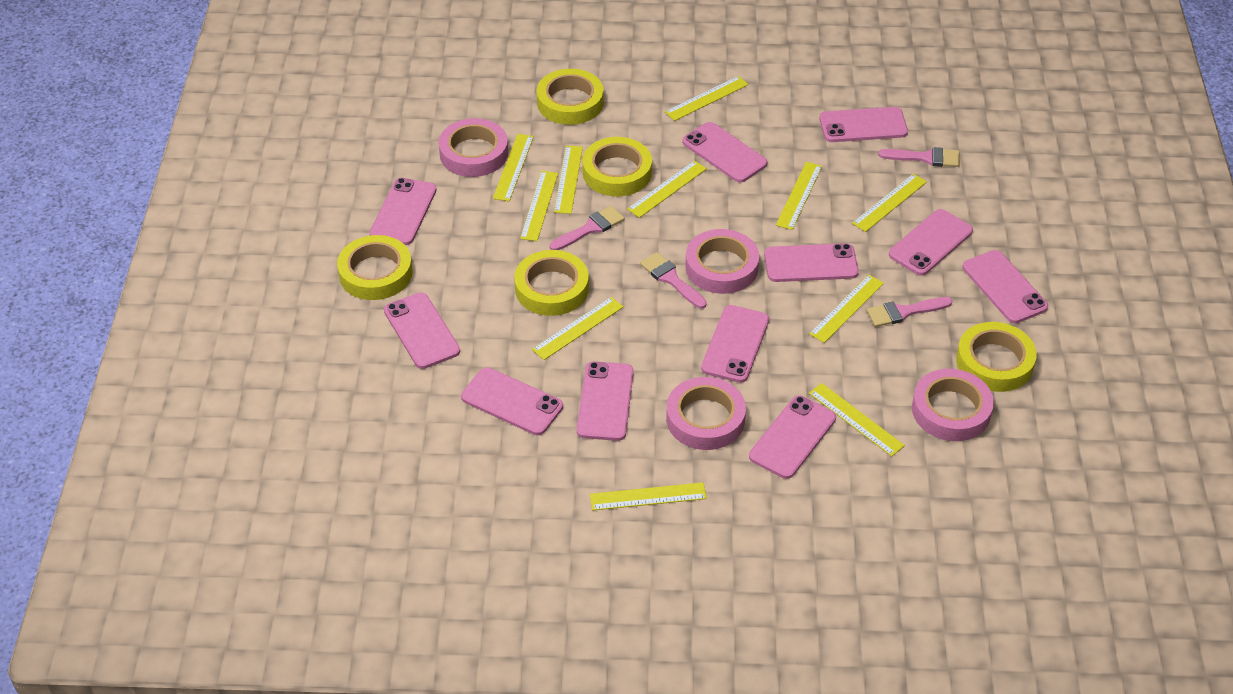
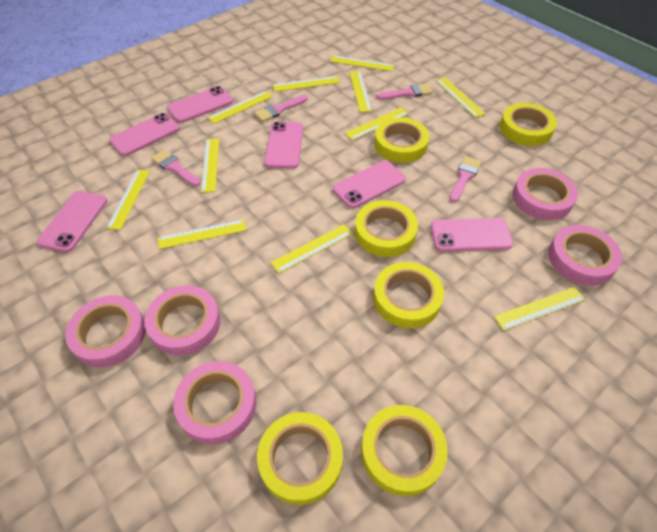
pink phone: 11 -> 6
pink tape: 4 -> 5
yellow tape: 5 -> 6

